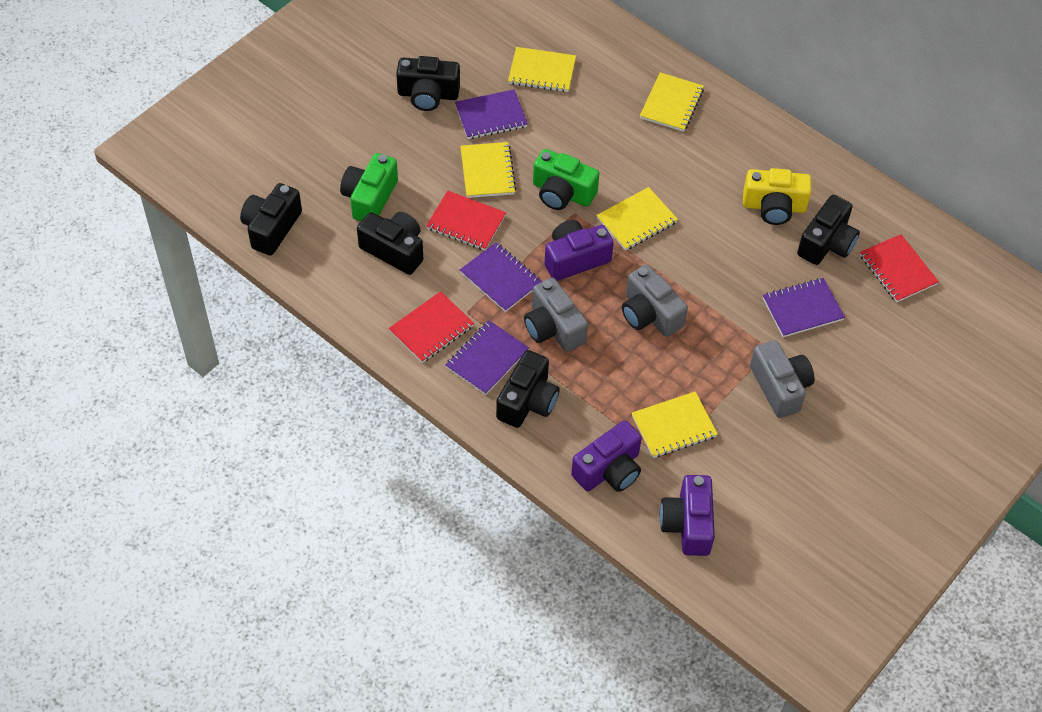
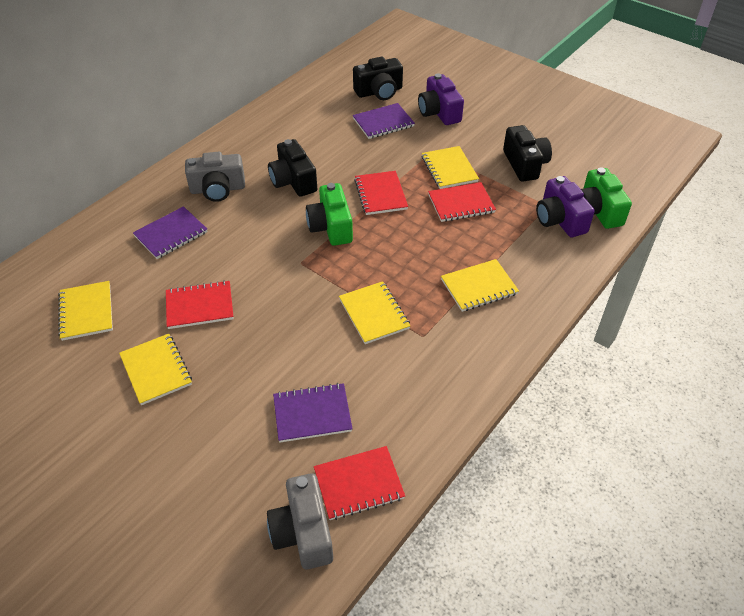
black camera: 5 -> 3
grey camera: 3 -> 2
purple camera: 3 -> 2
purple notebook: 4 -> 3
red notebook: 3 -> 4
yellow camera: 1 -> 0

